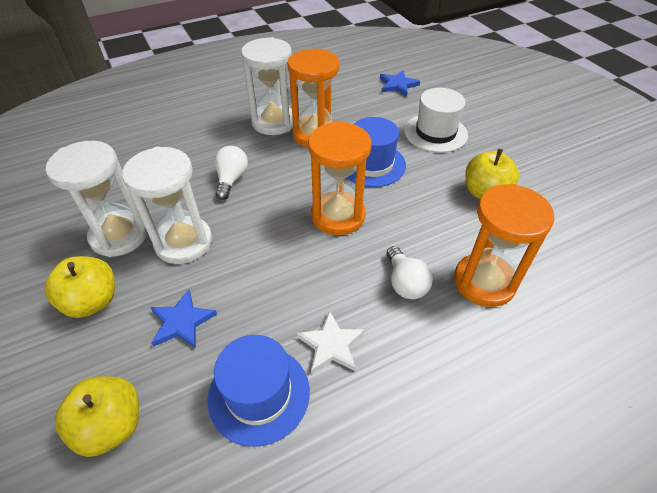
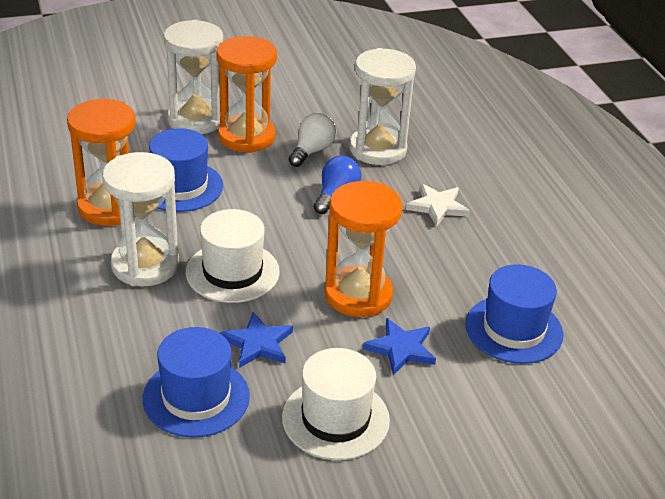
blue hat: 2 -> 3
blue light bulb: 0 -> 1
white hat: 1 -> 2
white light bulb: 2 -> 1
yellow apple: 3 -> 0

